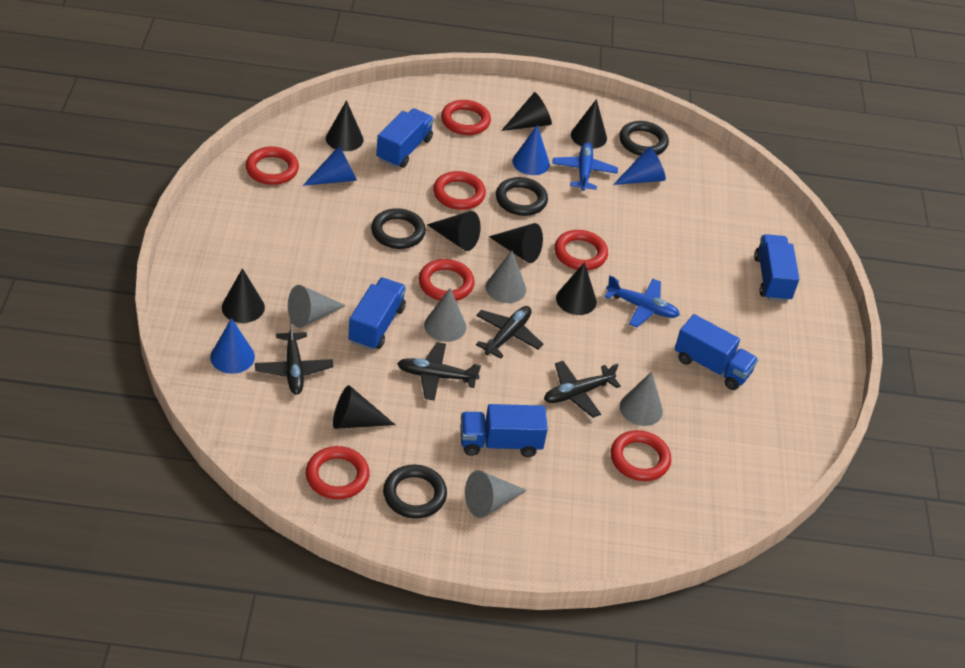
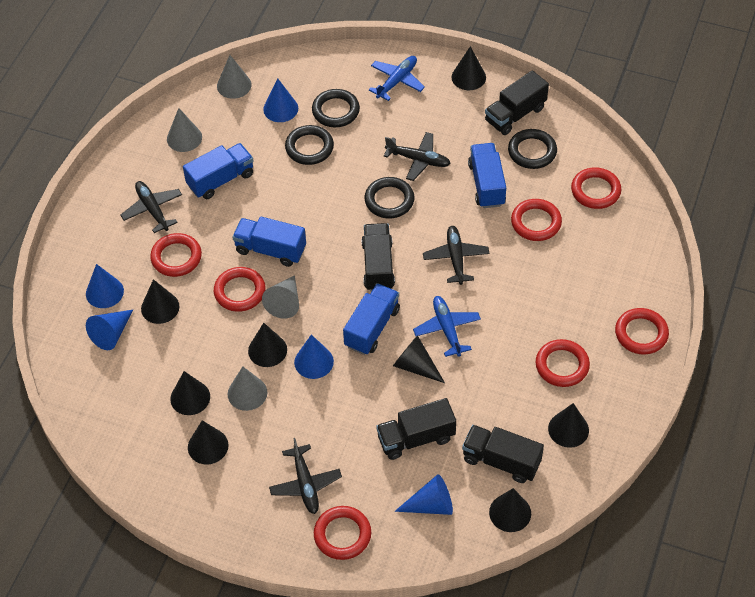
black truck: 0 -> 4
blue cone: 4 -> 5
blue truck: 5 -> 4
grey cone: 5 -> 4

